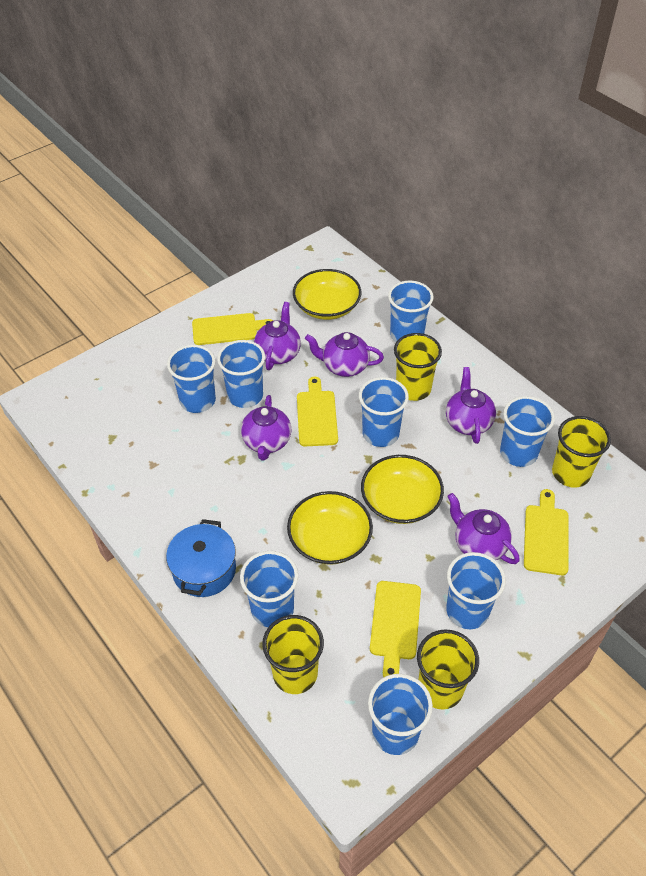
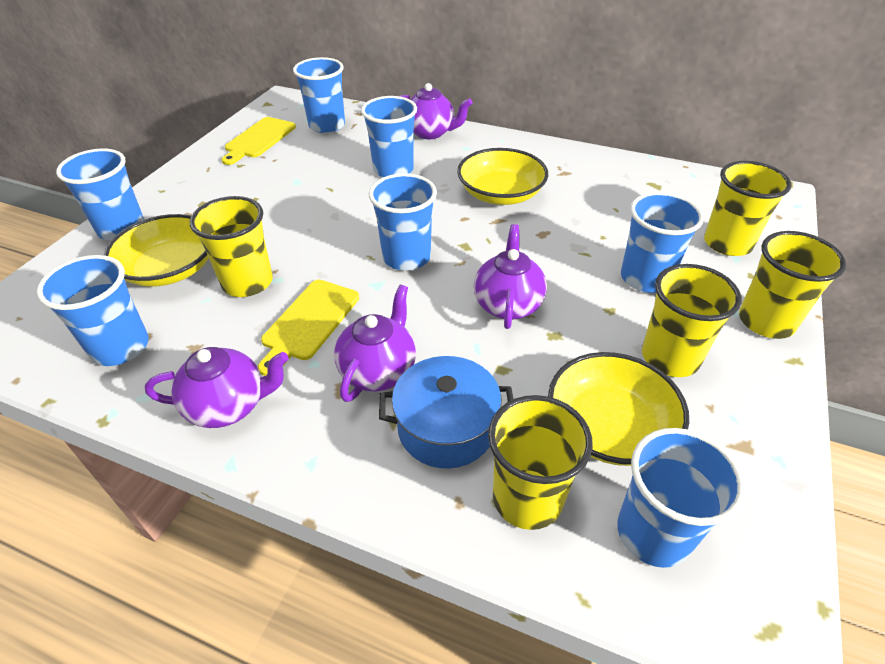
blue cup: 8 -> 7
purple teapot: 5 -> 4
yellow cup: 4 -> 5
yellow cutting board: 4 -> 2

